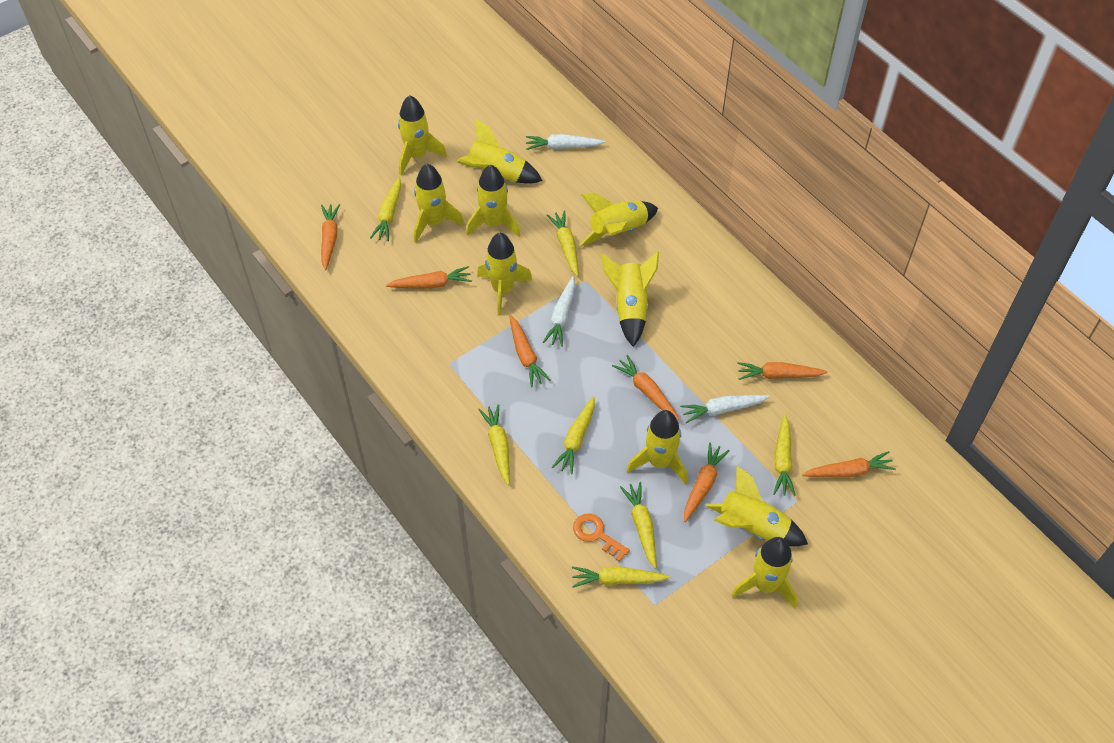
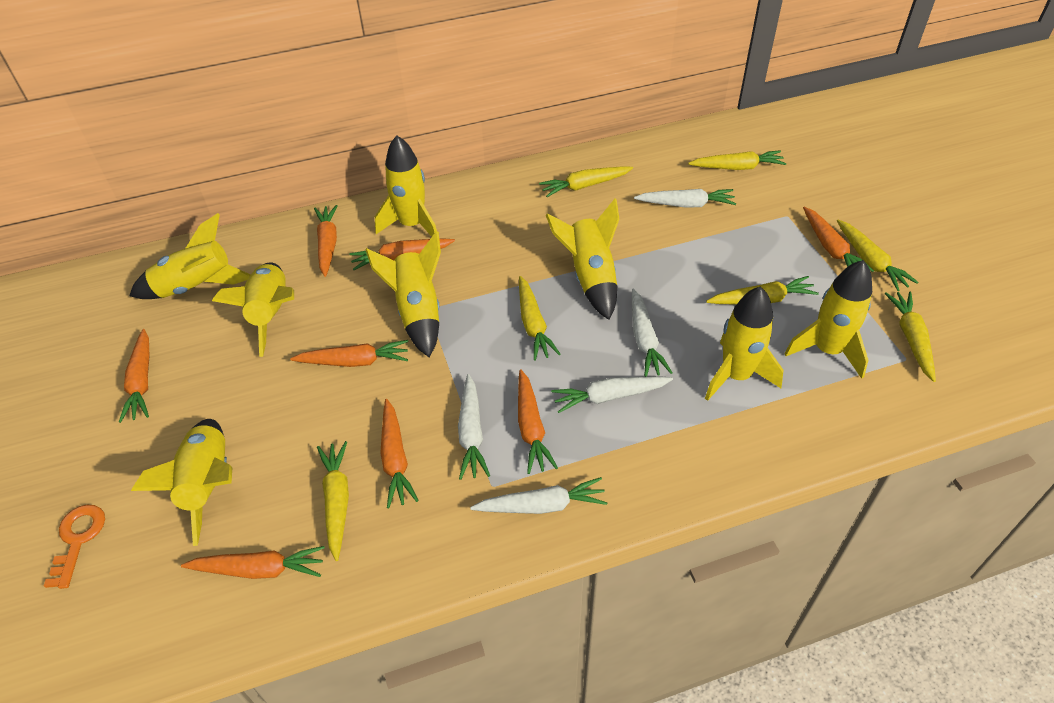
orange carrot: 7 -> 8
white carrot: 3 -> 5
yellow rocket: 10 -> 8

